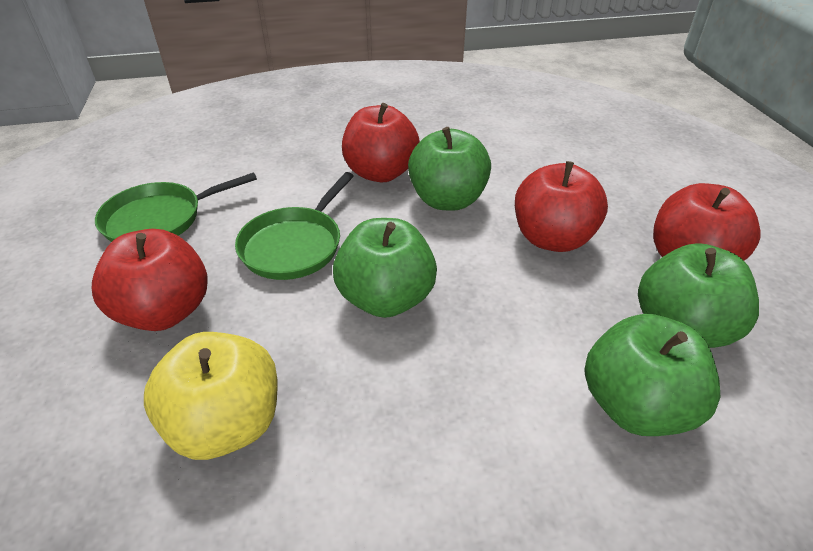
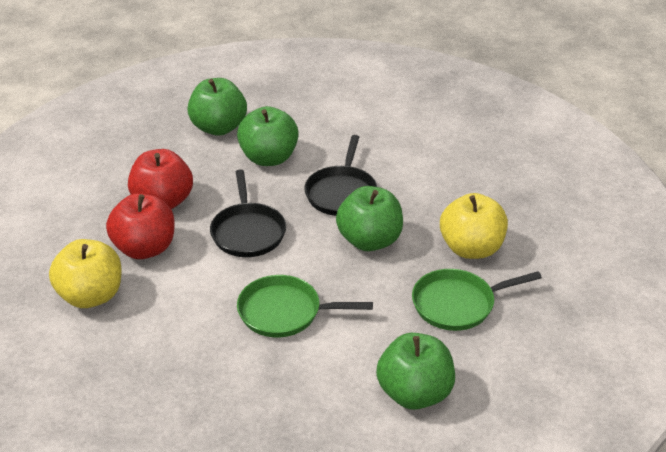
black pan: 0 -> 2
red apple: 4 -> 2
yellow apple: 1 -> 2

